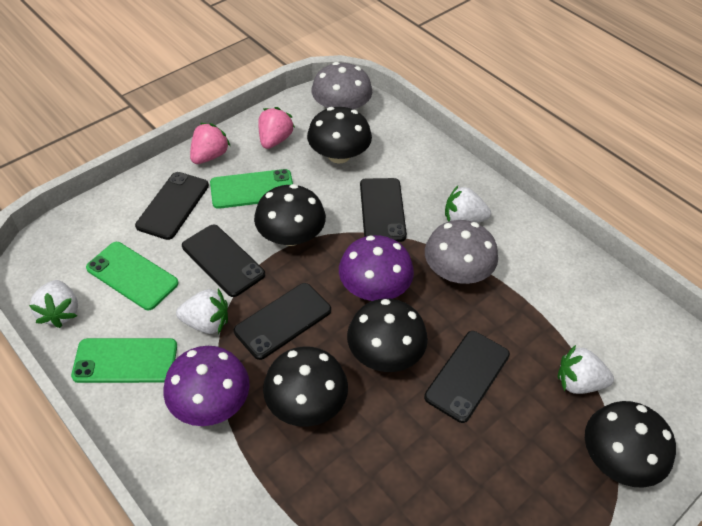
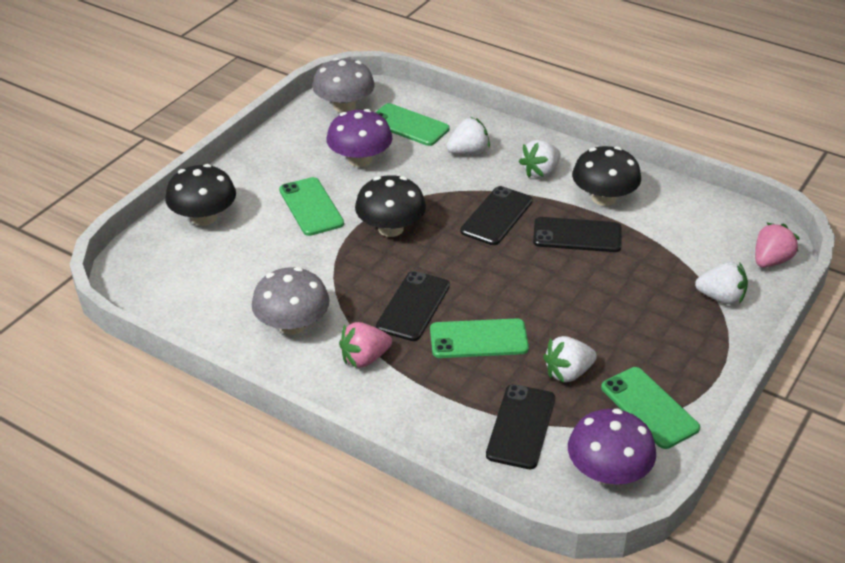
black mushroom: 5 -> 3
black phone: 5 -> 4
green phone: 3 -> 4

